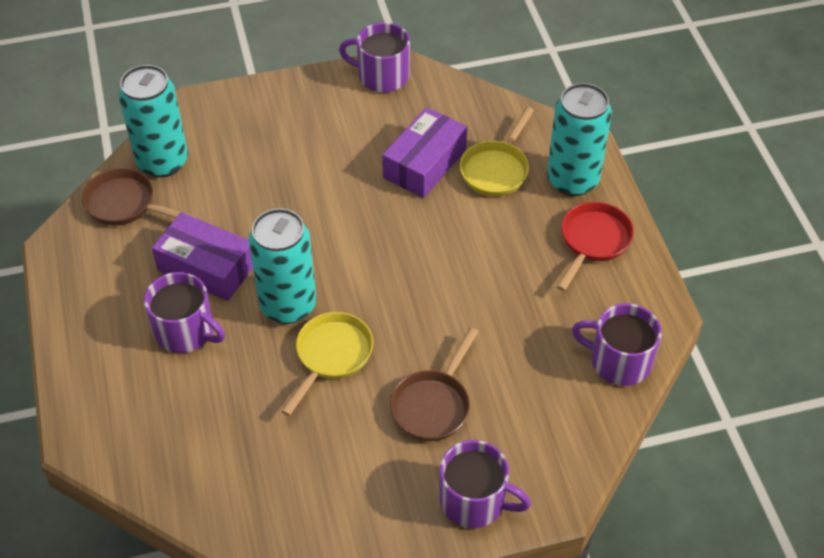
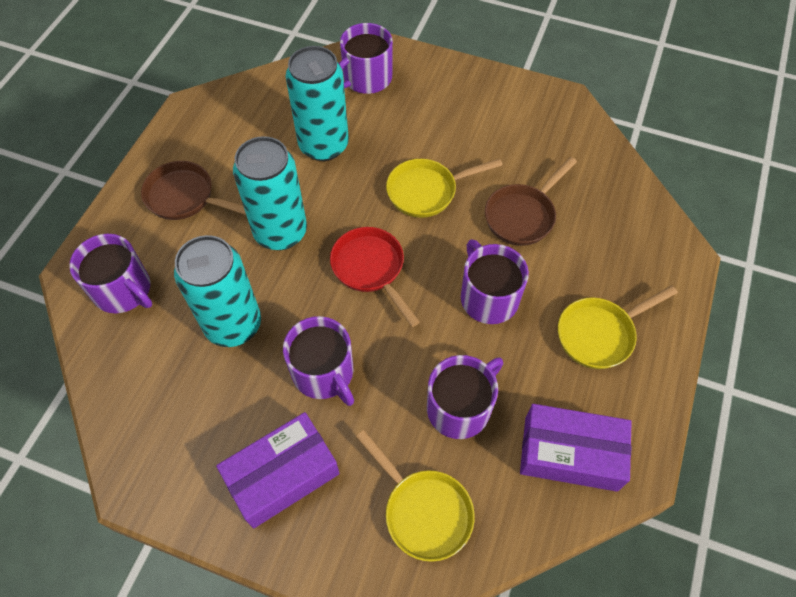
purple mug: 4 -> 5
yellow pan: 2 -> 3

